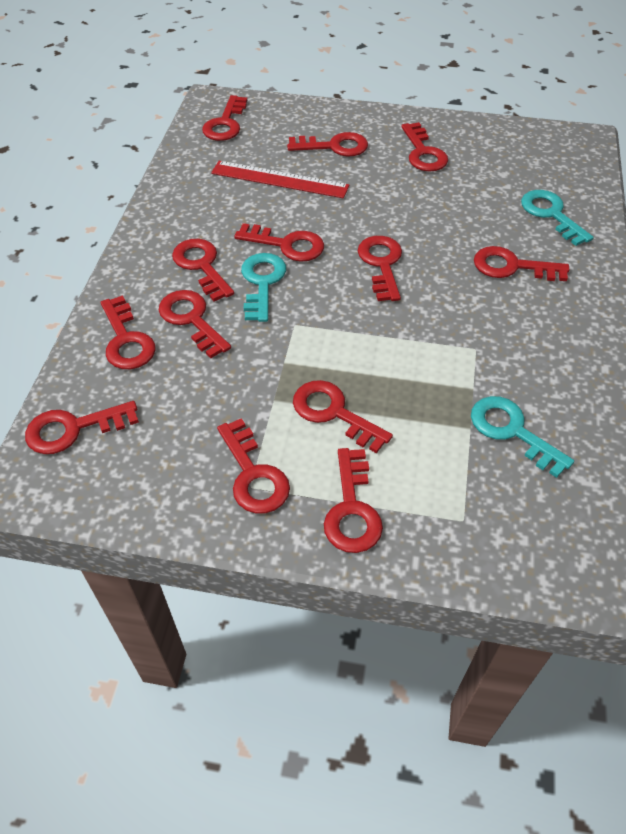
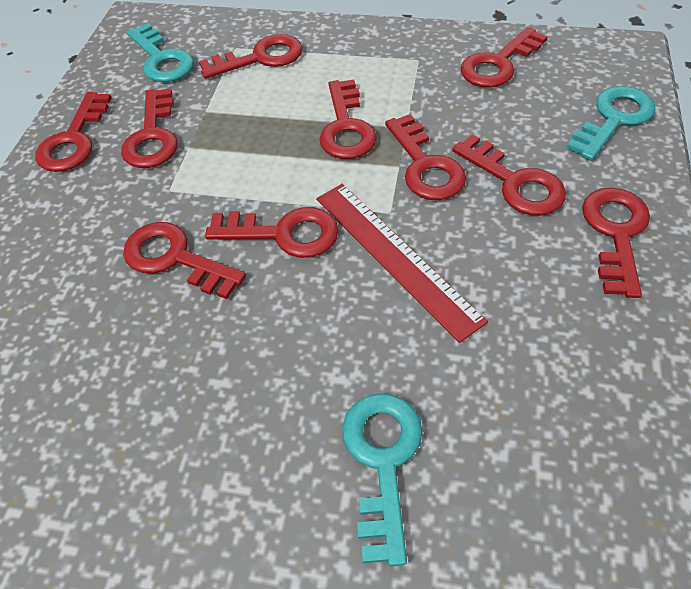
red key: 13 -> 10

